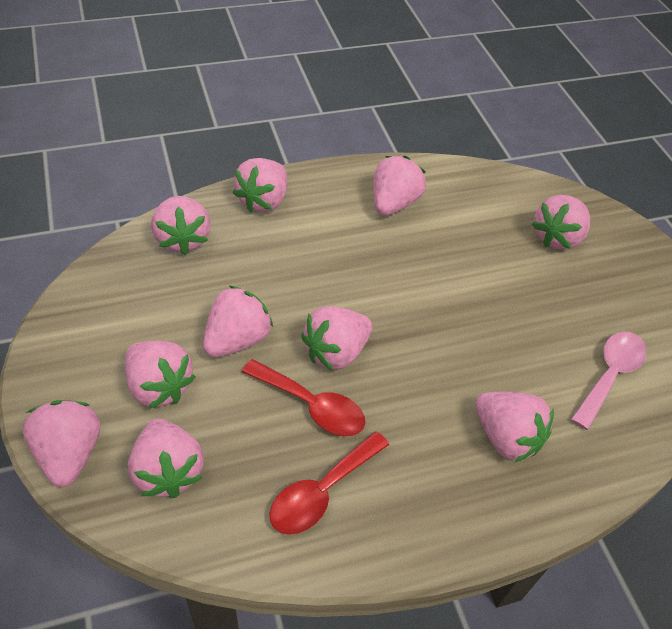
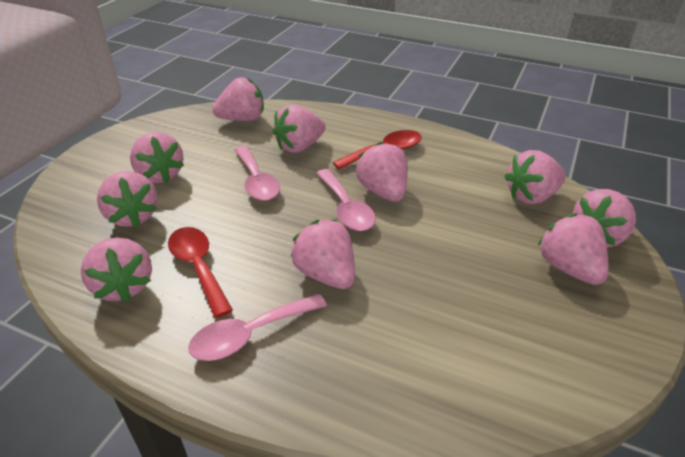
pink spoon: 1 -> 3

